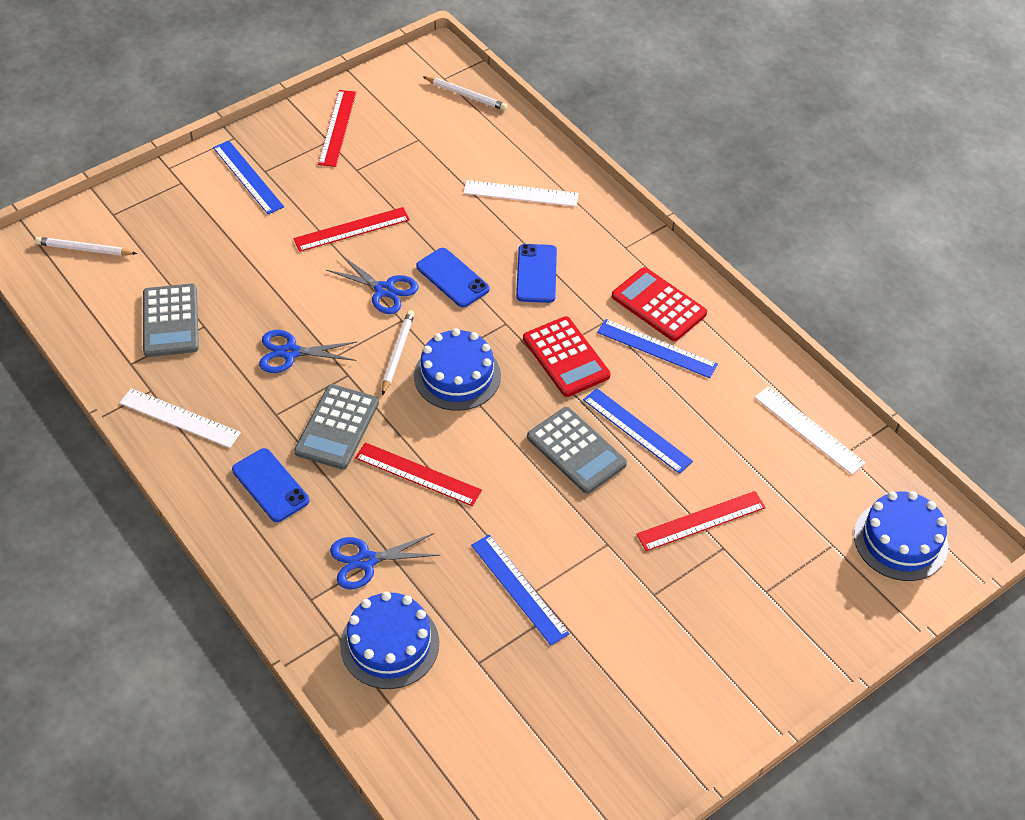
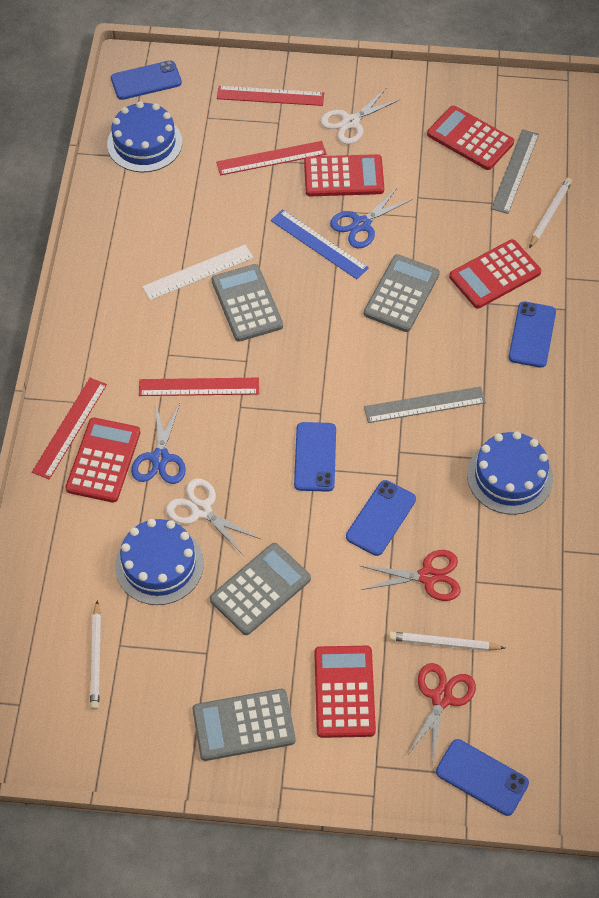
blue phone: 3 -> 5
blue ruler: 4 -> 1
blue scissors: 3 -> 2
grey calculator: 3 -> 4
grey ruler: 0 -> 2
red calculator: 2 -> 5
red scissors: 0 -> 2
white ruler: 3 -> 1
white scissors: 0 -> 2

